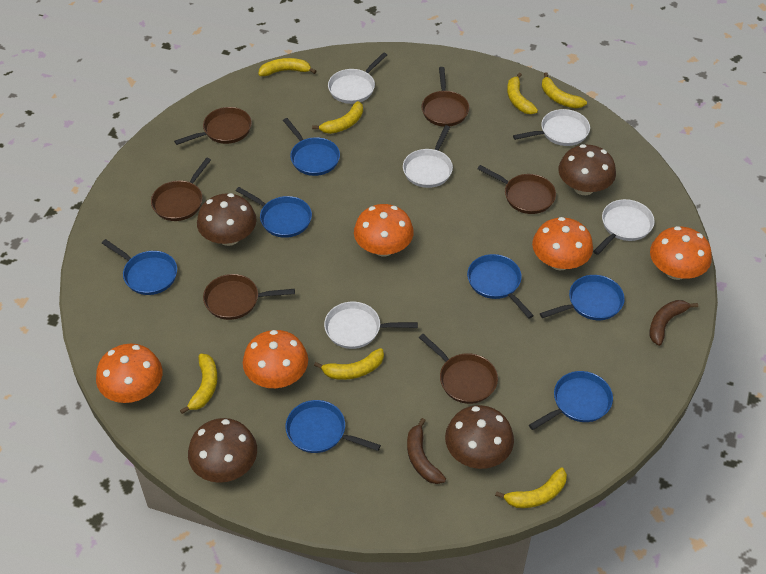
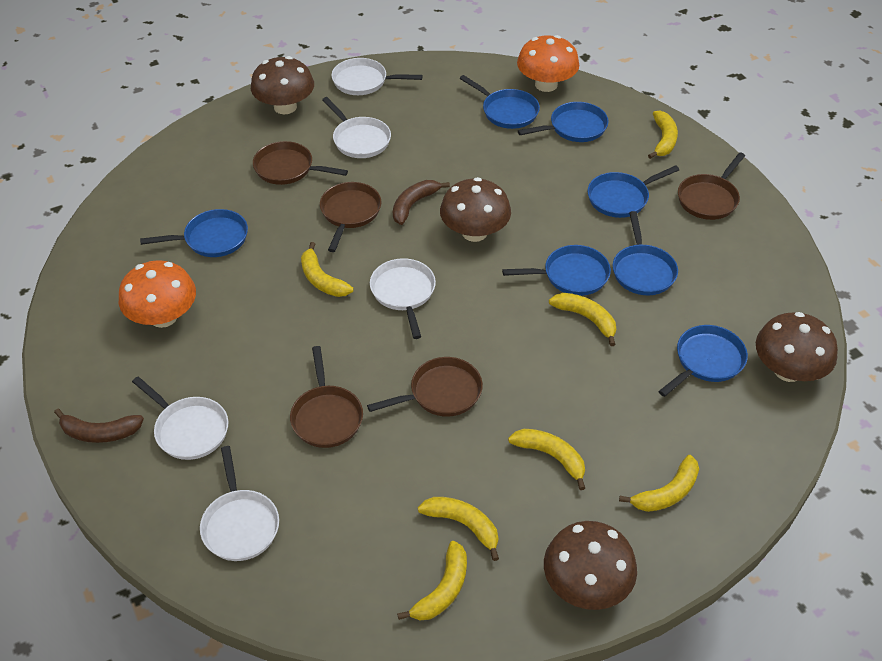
brown pan: 6 -> 5
orange mushroom: 5 -> 2

